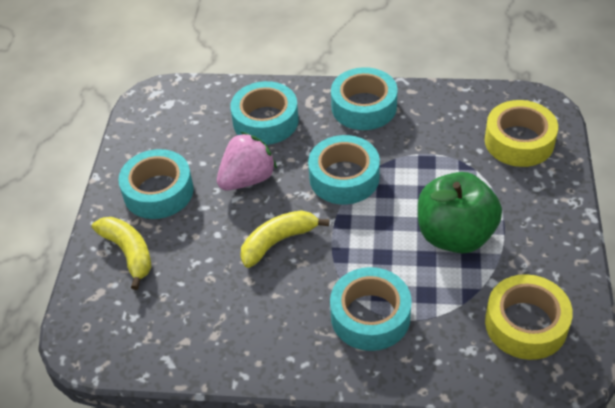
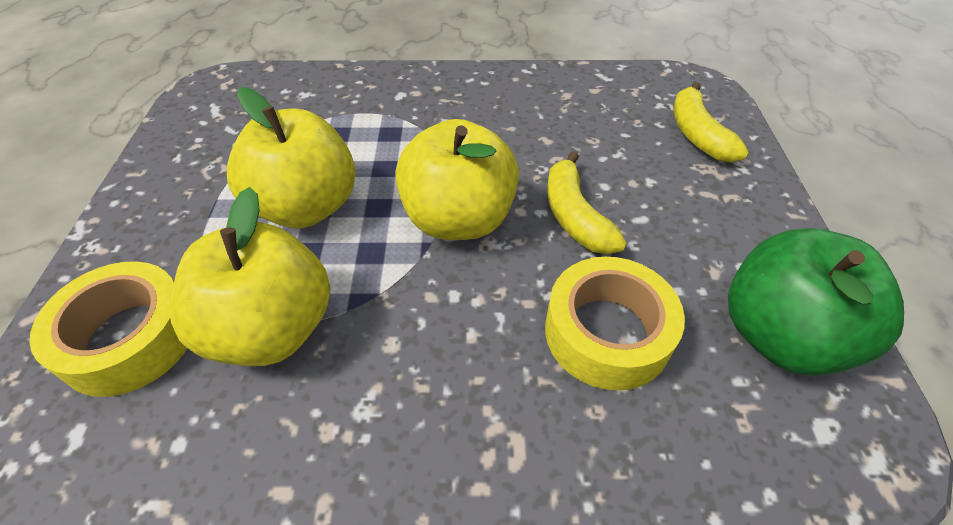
pink strawberry: 1 -> 0
turquoise tape: 5 -> 0
yellow apple: 0 -> 3

